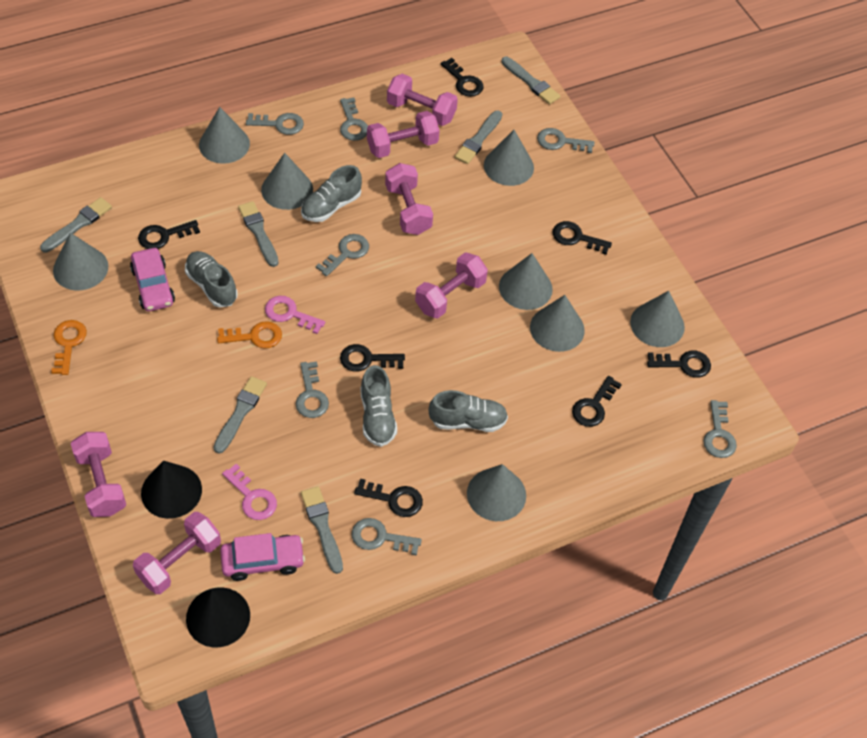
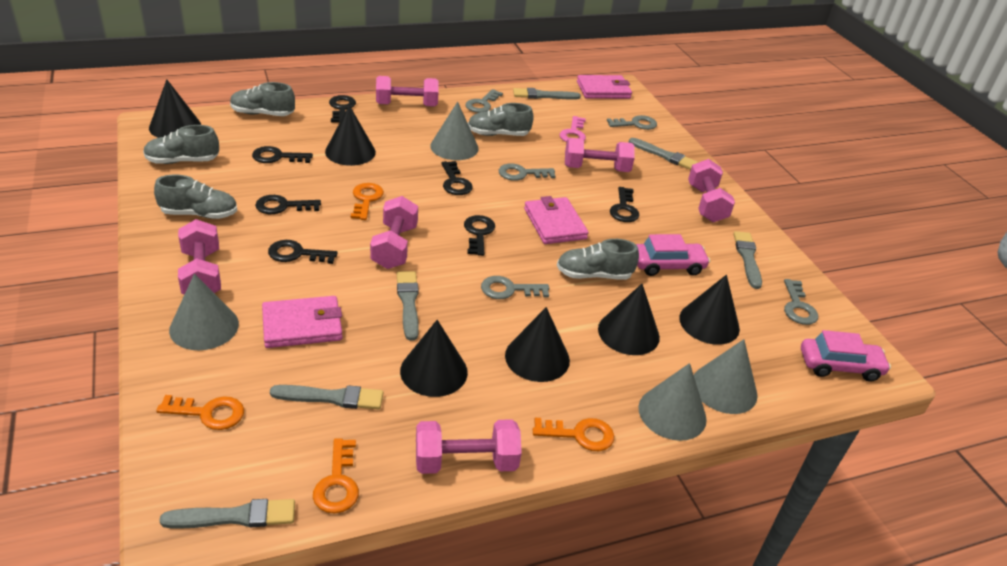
black cone: 2 -> 6
grey cone: 8 -> 4
grey key: 7 -> 5
grey shoe: 4 -> 5
orange key: 2 -> 4
pink key: 2 -> 1
pink wallet: 0 -> 3

